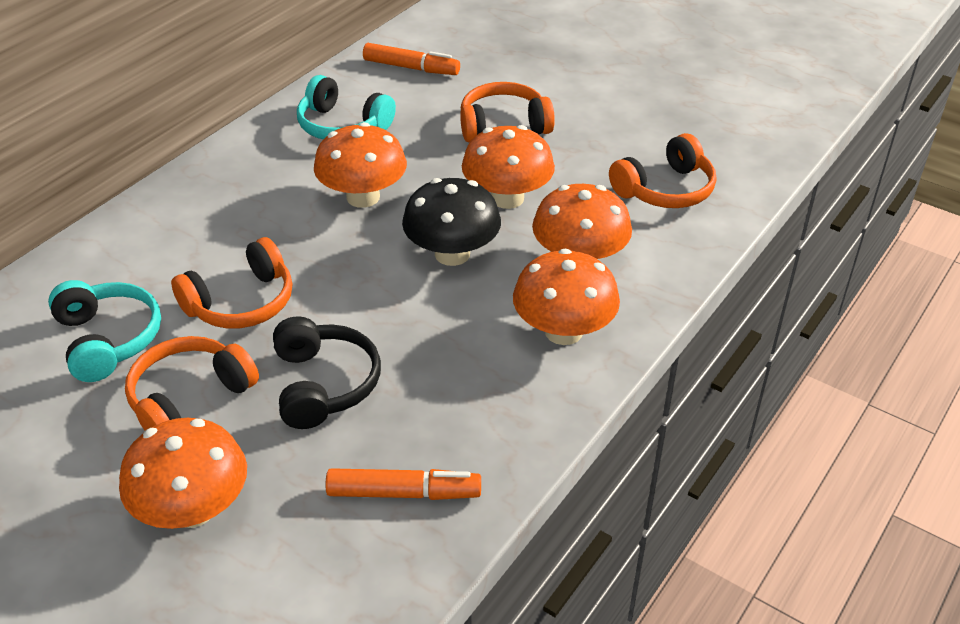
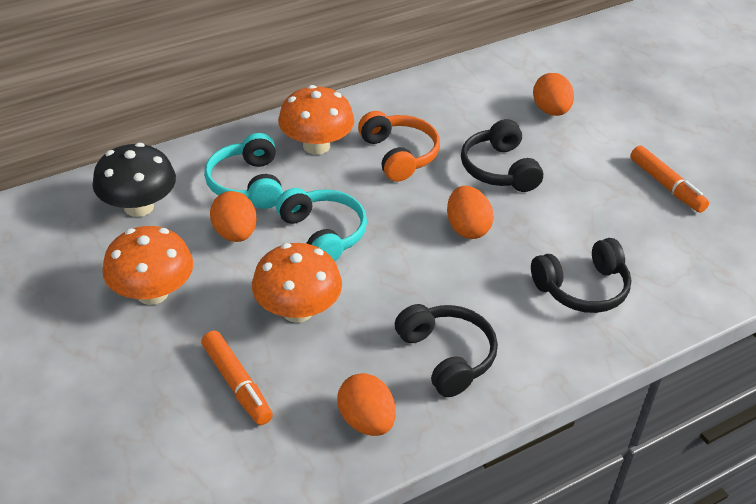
black headphones: 1 -> 3
orange egg: 0 -> 4
orange headphones: 4 -> 1
orange mushroom: 5 -> 3

